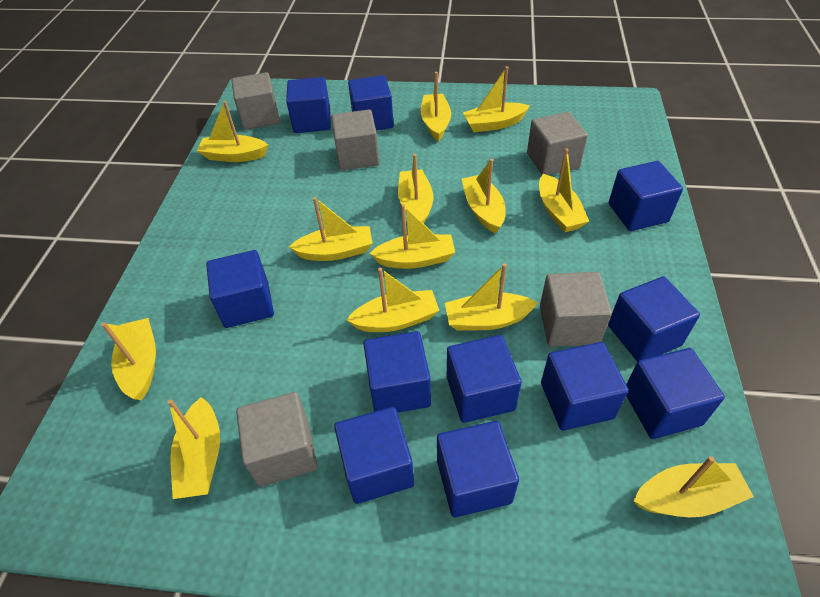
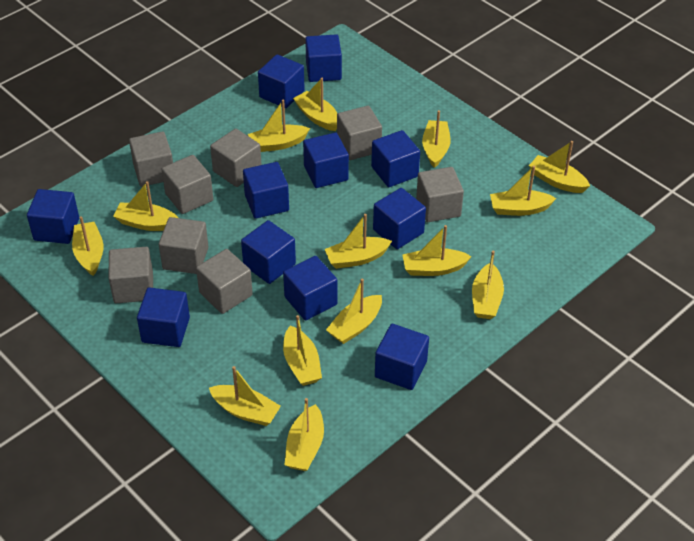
grey cube: 5 -> 8
yellow boat: 13 -> 14

